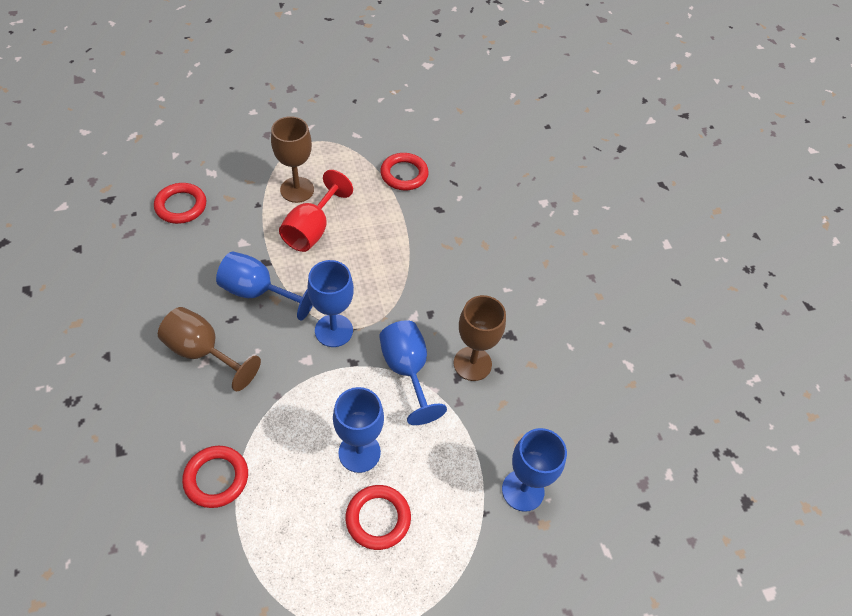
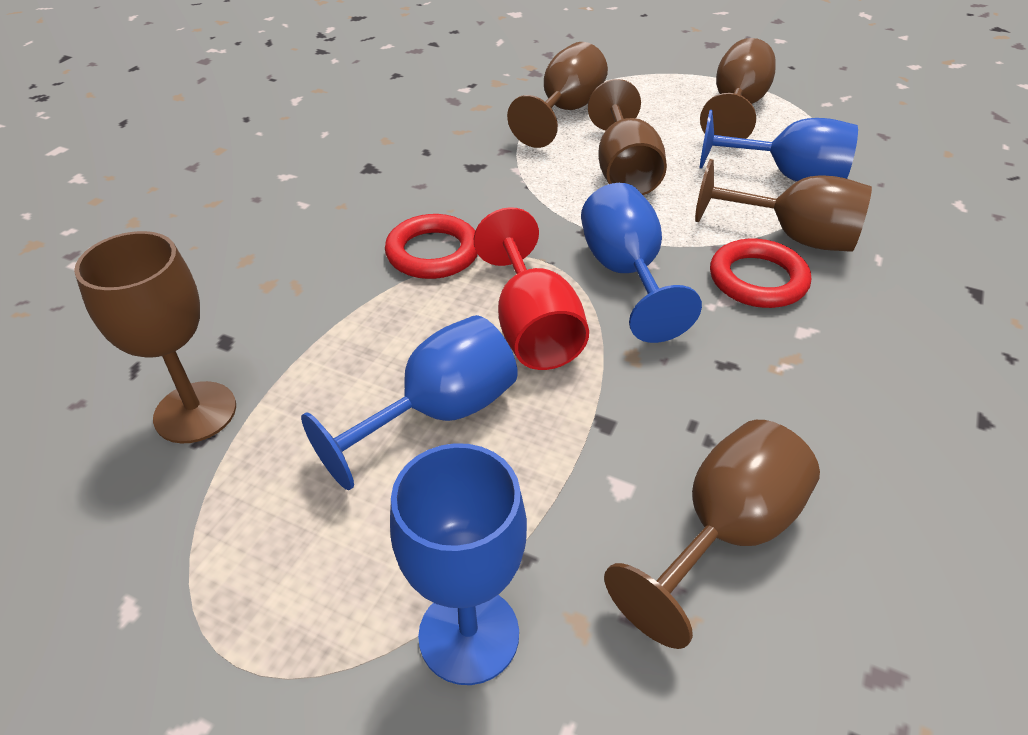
blue goblet: 5 -> 4
brown goblet: 3 -> 6
red ring: 4 -> 2

